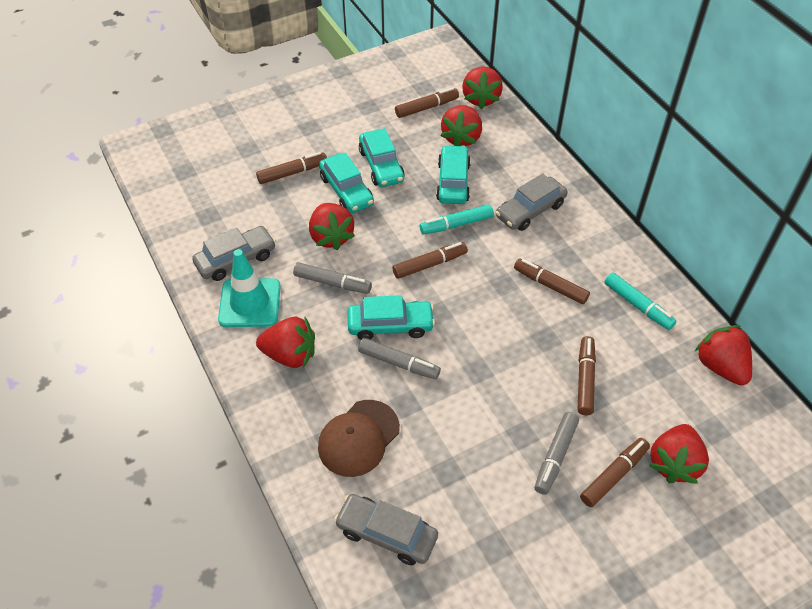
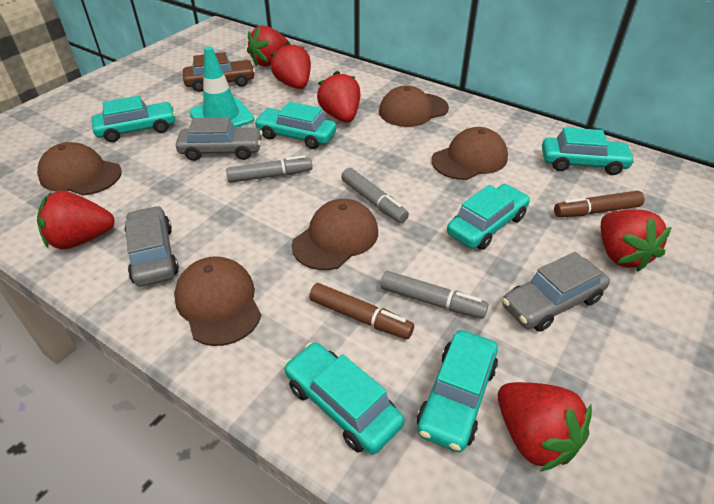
brown cap: 1 -> 5
brown car: 0 -> 1
brown marker: 6 -> 2
turquoise car: 4 -> 6
turquoise marker: 2 -> 0

